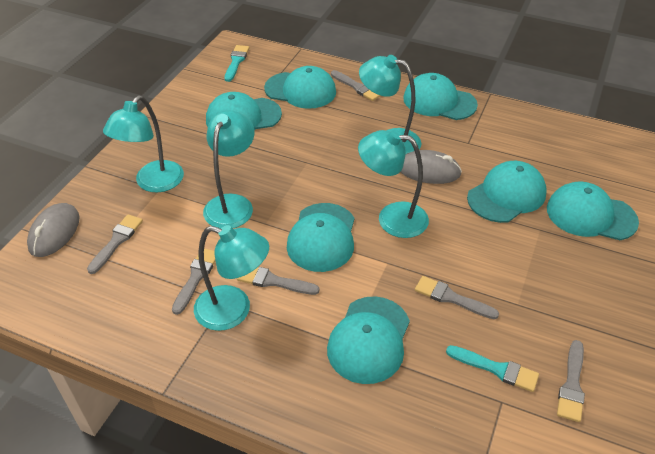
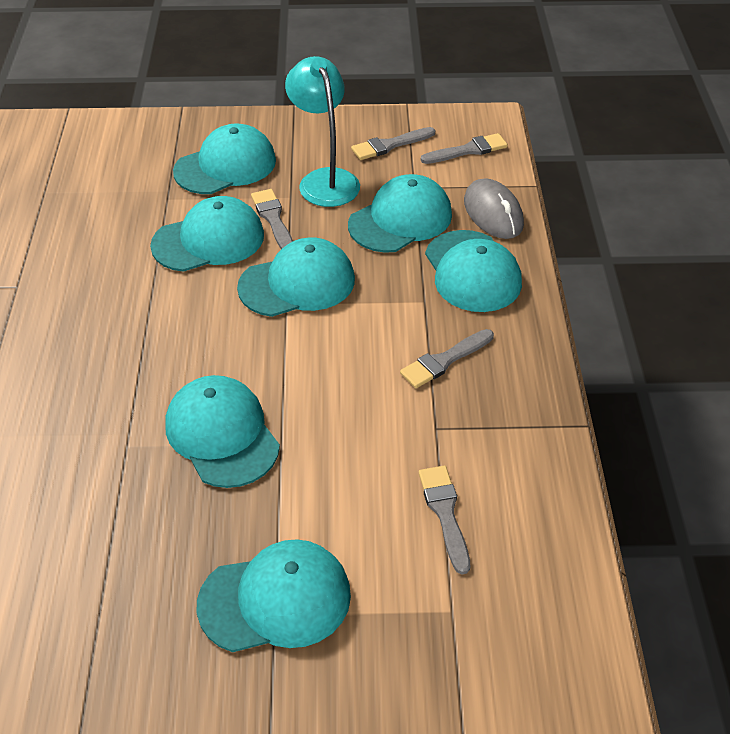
grey brush: 6 -> 5
grey mouse: 2 -> 1
turquoise brush: 2 -> 0
turquoise lamp: 5 -> 1

